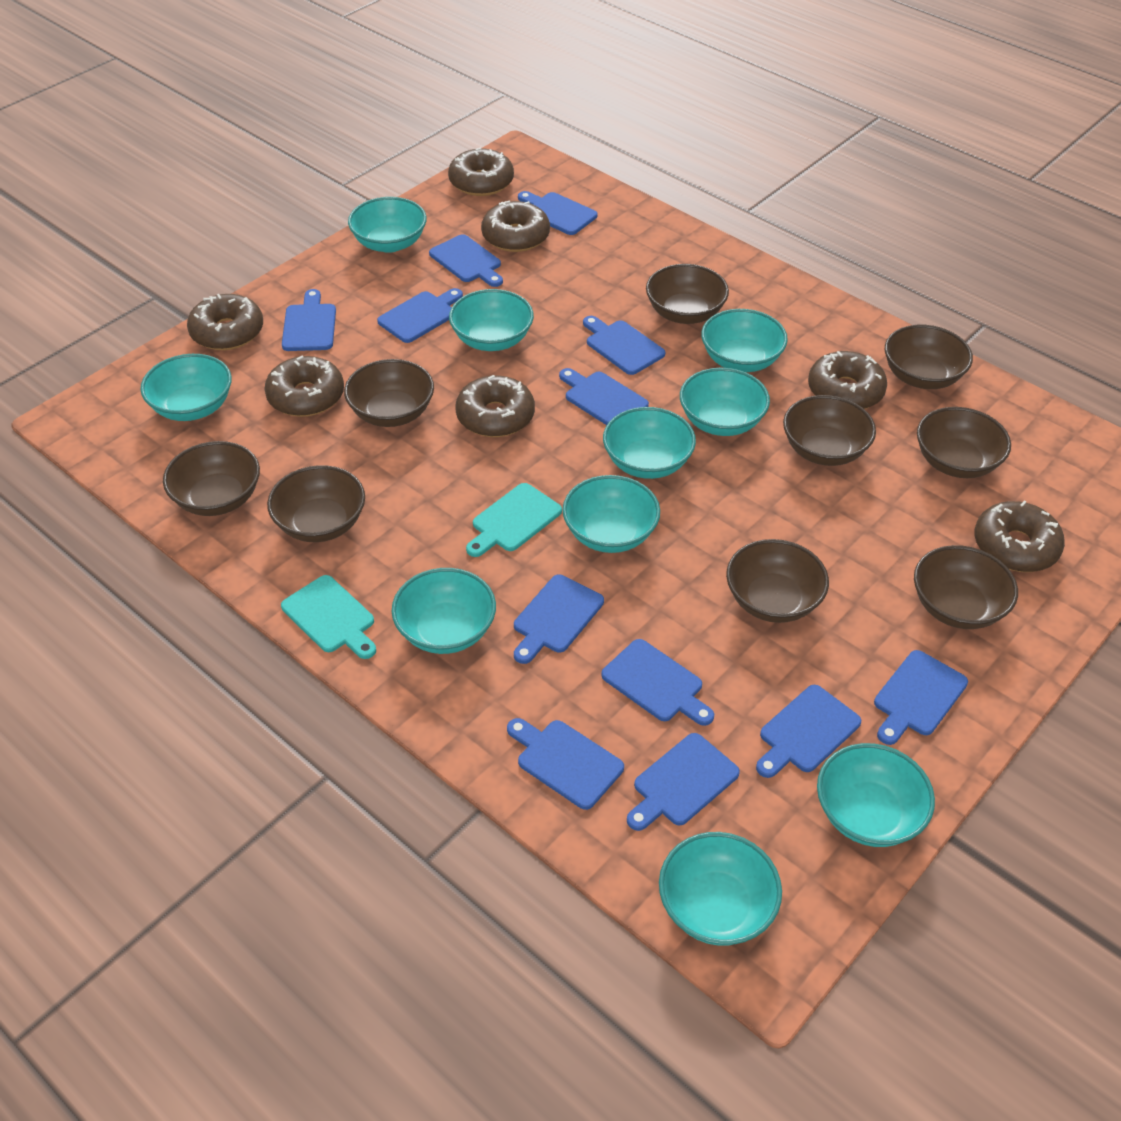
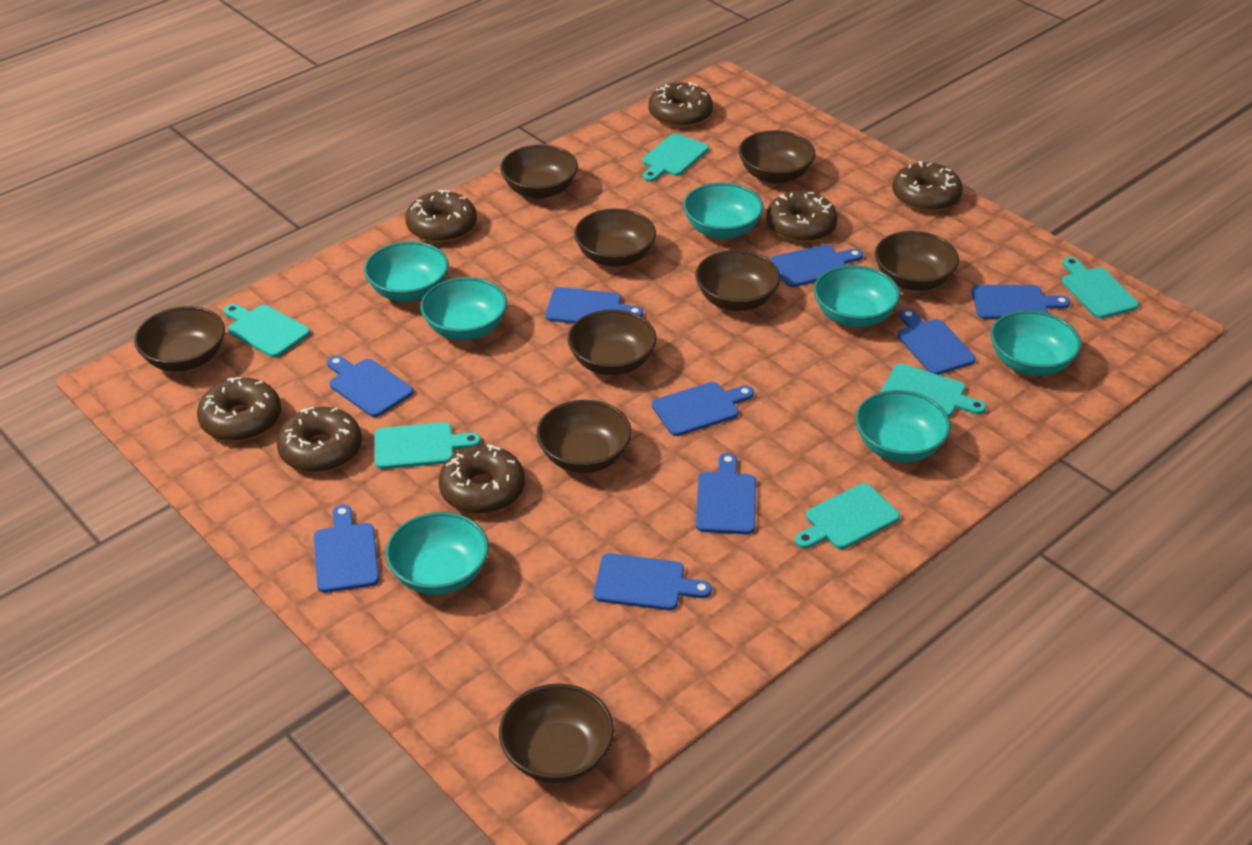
blue cutting board: 12 -> 9
turquoise bowl: 10 -> 7
turquoise cutting board: 2 -> 6

